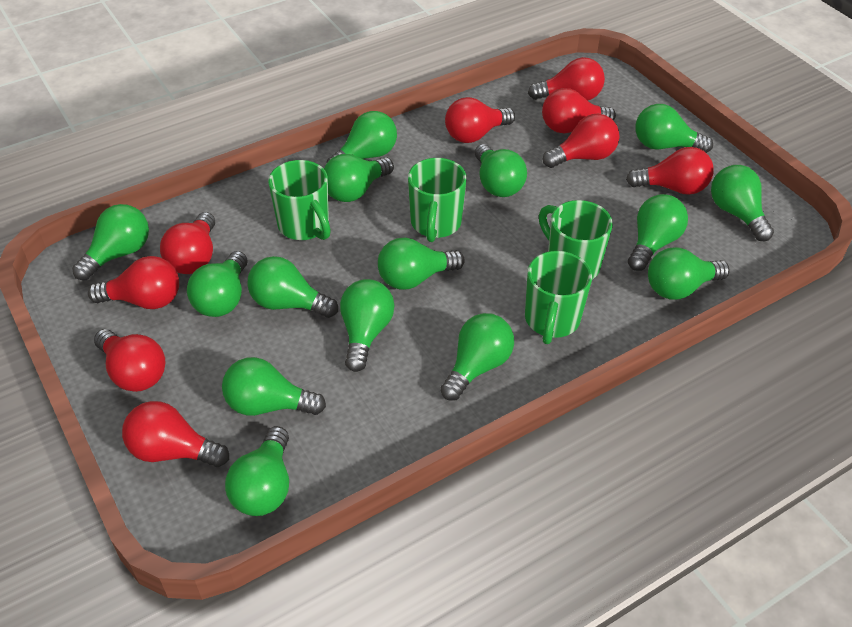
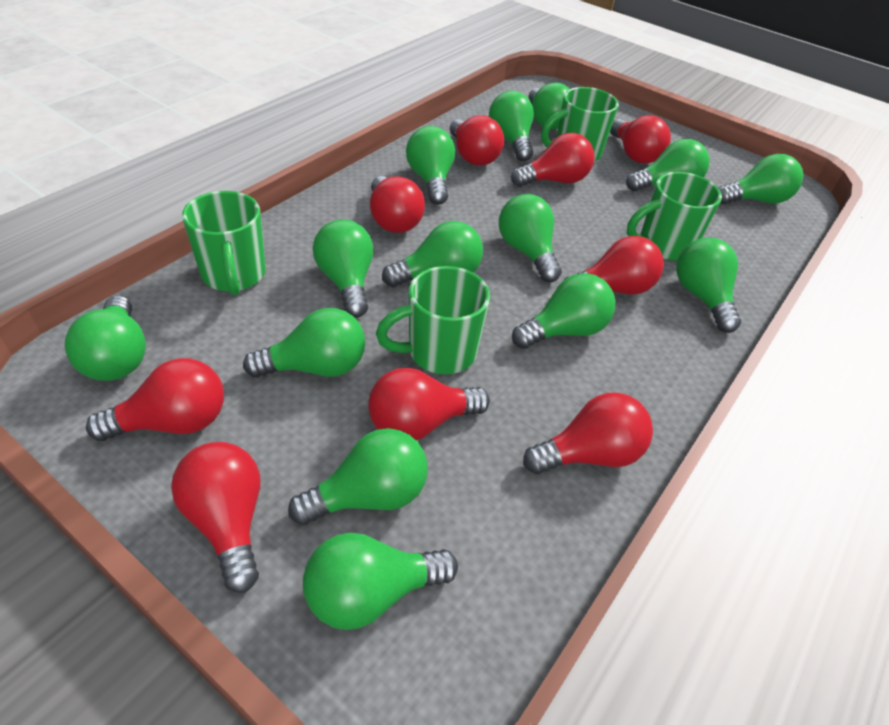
green light bulb: 15 -> 14

